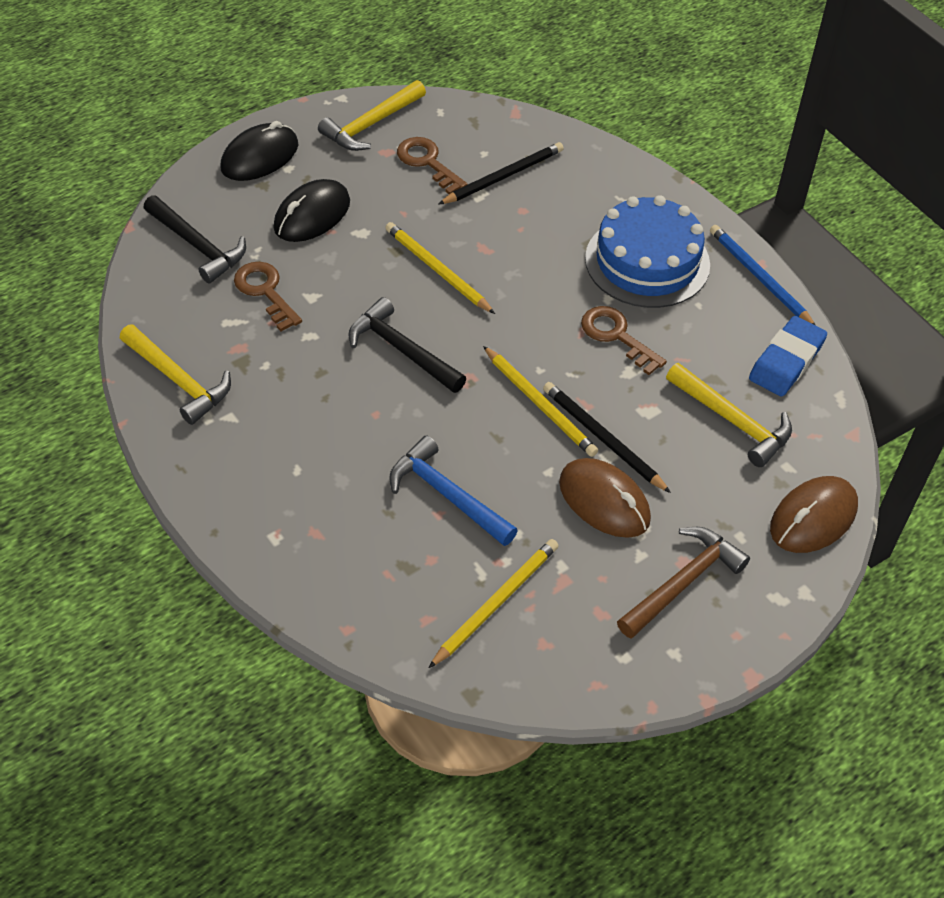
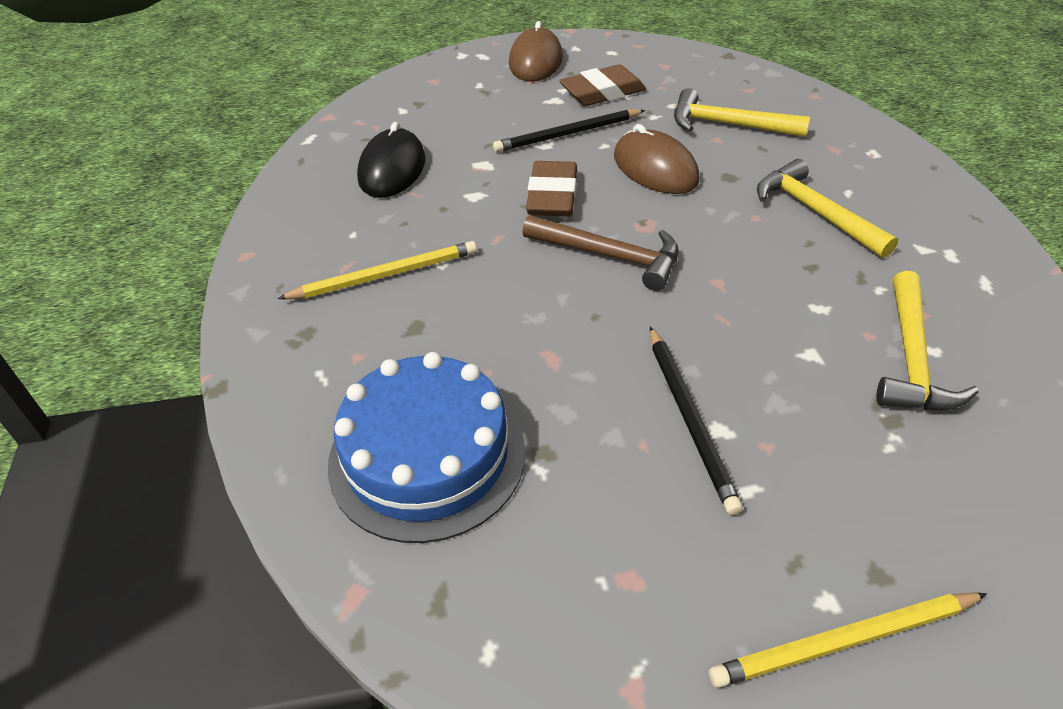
black hammer: 2 -> 0
black mouse: 2 -> 1
blue eraser: 1 -> 0
blue hammer: 1 -> 0
blue pencil: 1 -> 0
brown eraser: 0 -> 2
brown key: 3 -> 0
yellow pencil: 3 -> 2

